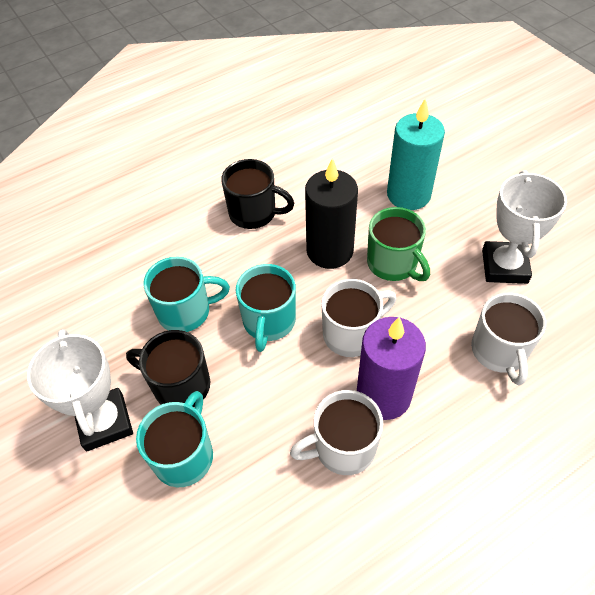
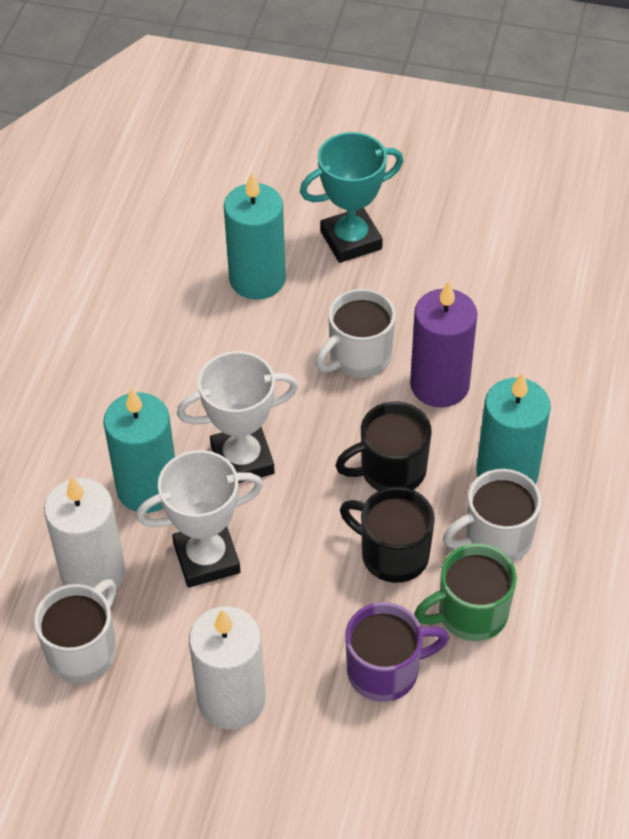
black candle: 1 -> 0
purple mug: 0 -> 1
turquoise candle: 1 -> 3
turquoise mug: 3 -> 0
turquoise trophy: 0 -> 1
white candle: 0 -> 2

